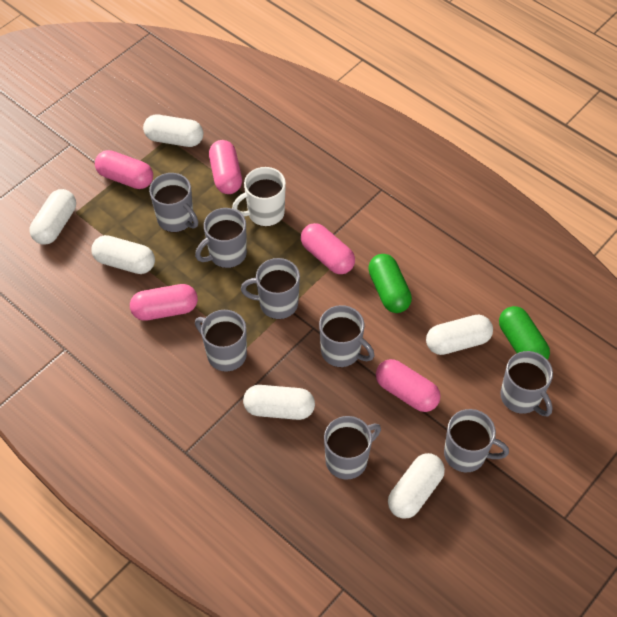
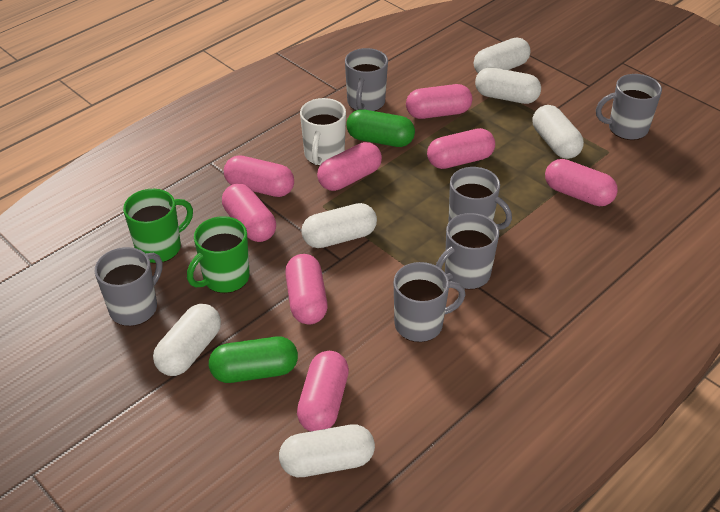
green mug: 0 -> 2
grey mug: 8 -> 6
pink capsule: 5 -> 8

